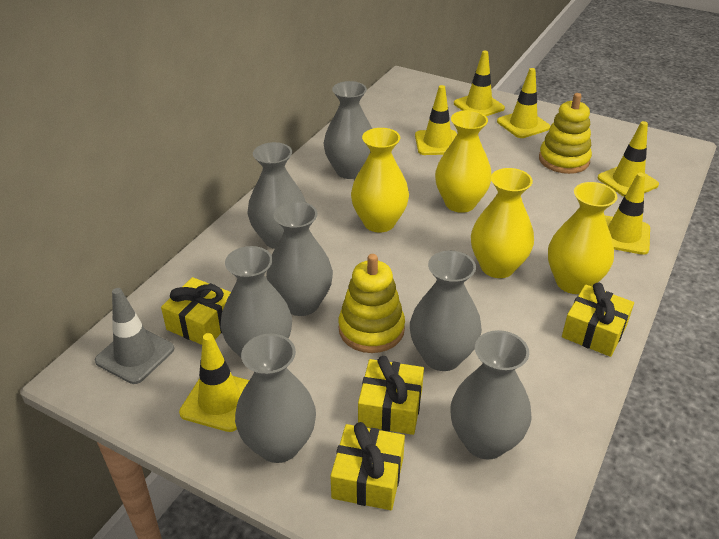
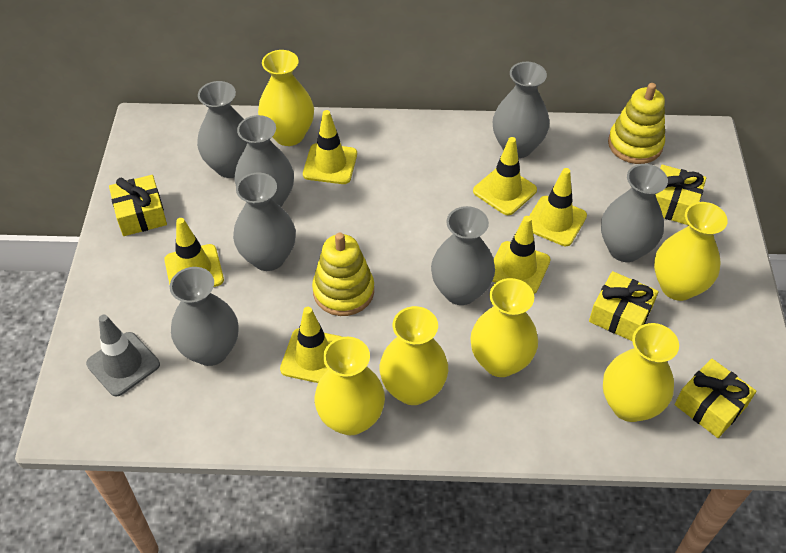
yellow vase: 4 -> 6

